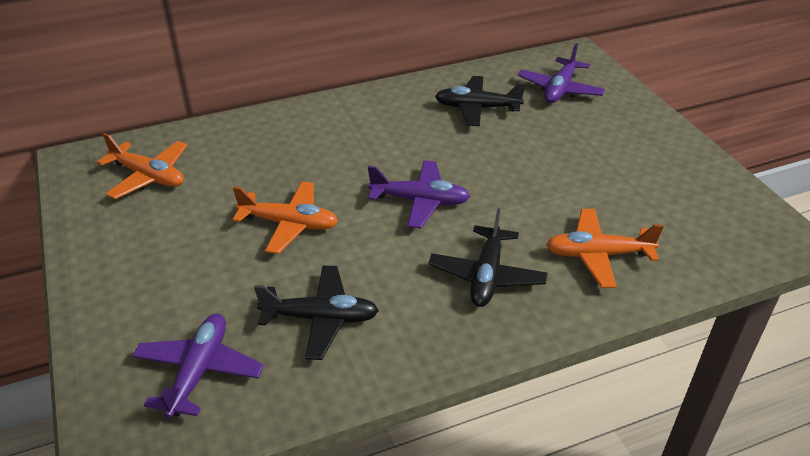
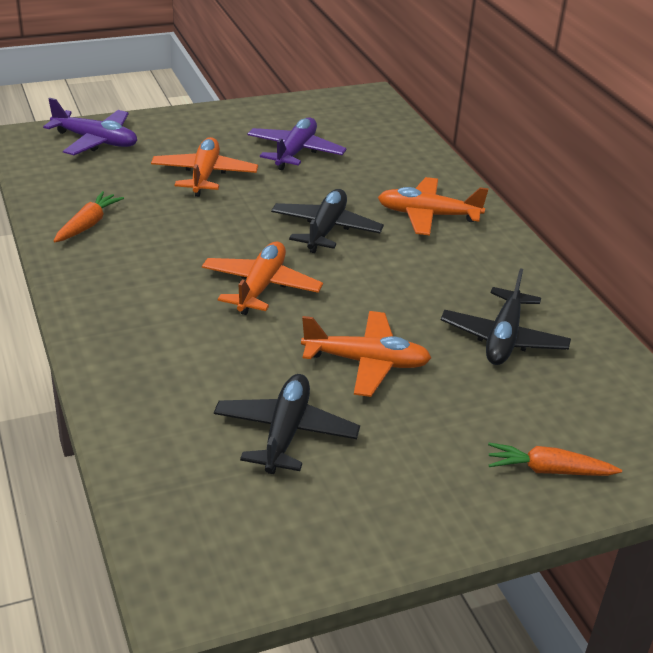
orange carrot: 0 -> 2
orange plane: 3 -> 4
purple plane: 3 -> 2

